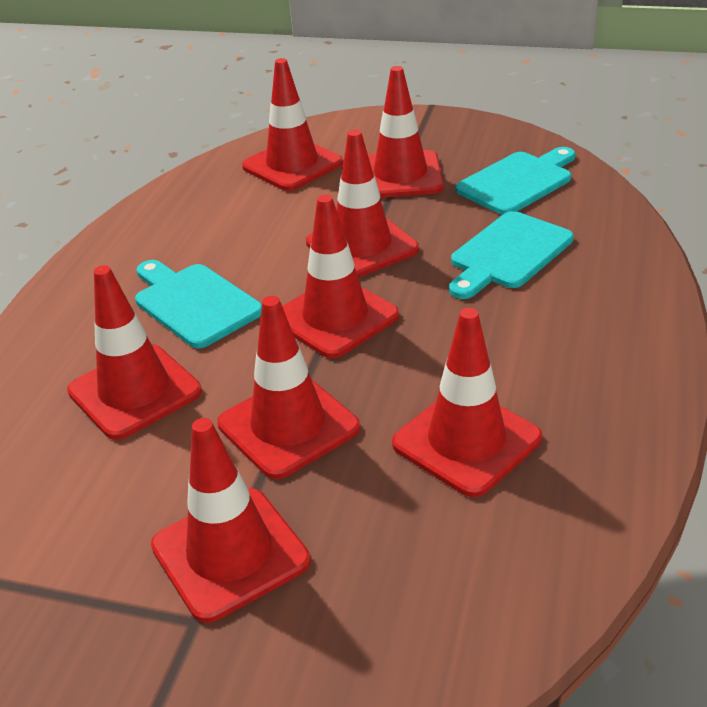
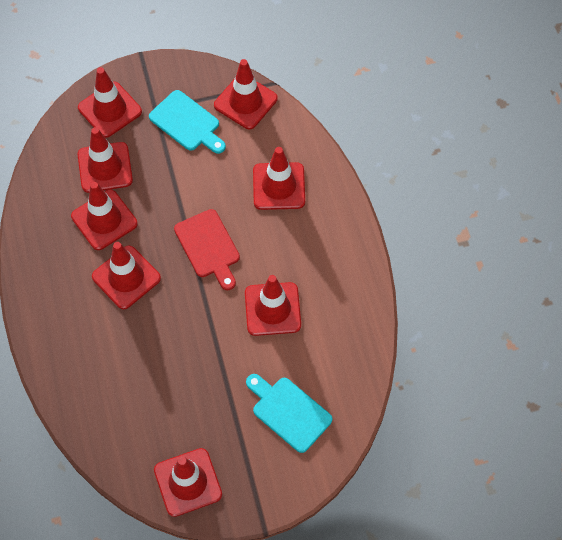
red cutting board: 0 -> 1
turquoise cutting board: 3 -> 2

